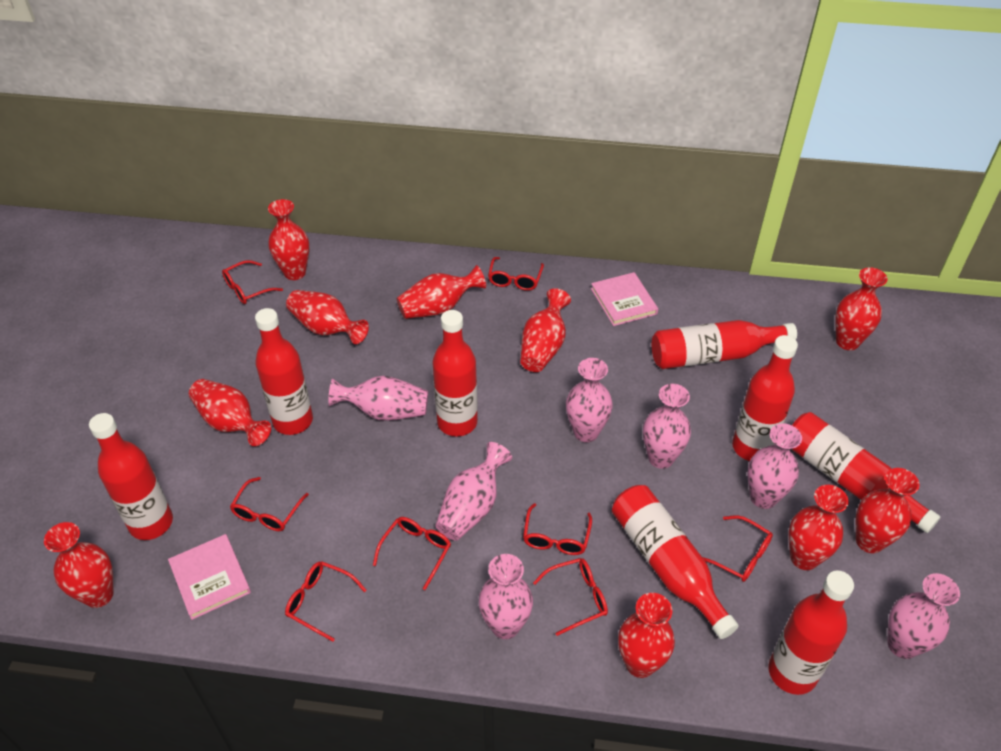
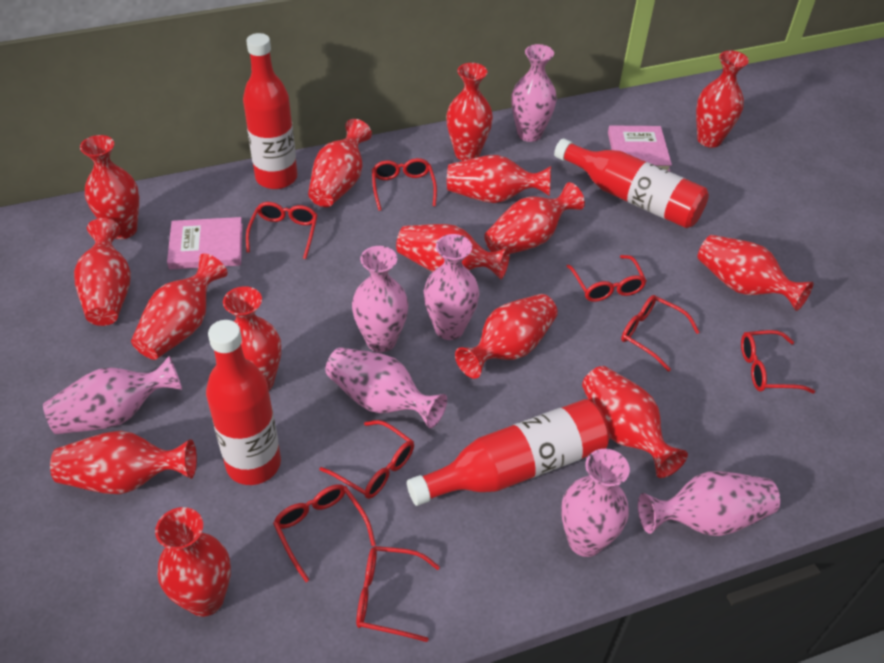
red bottle: 8 -> 4
red vase: 10 -> 15

